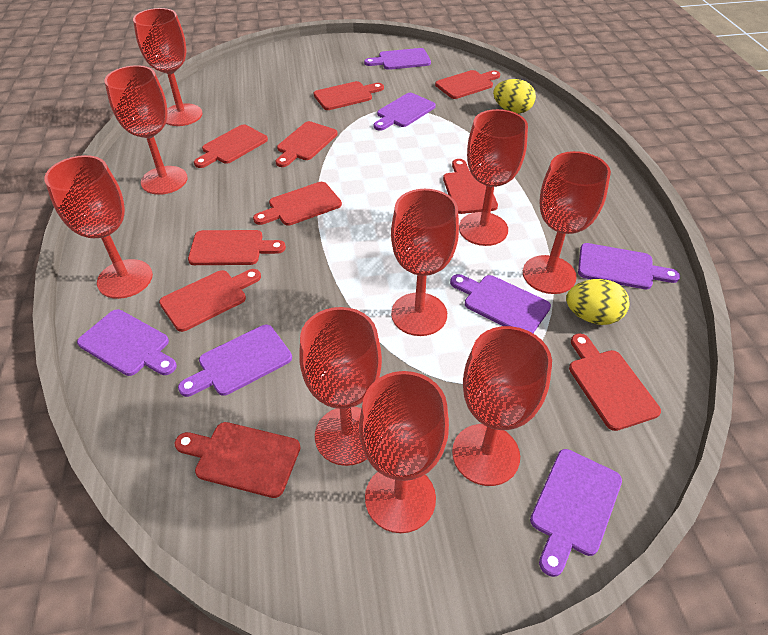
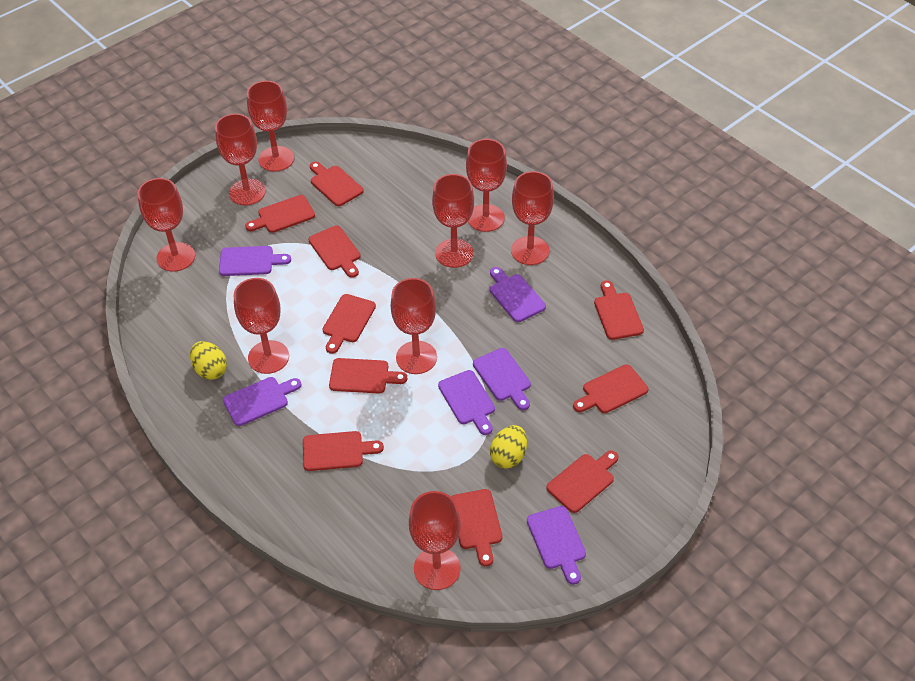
purple cutting board: 7 -> 6

